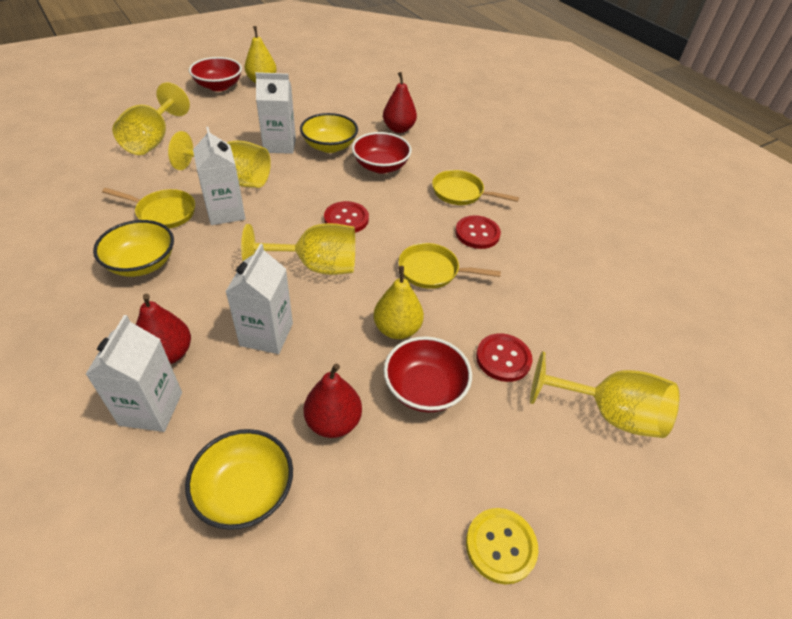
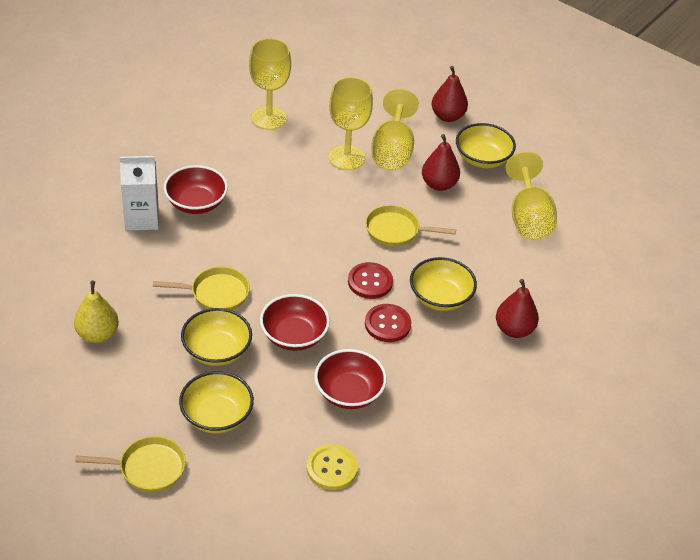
red button: 3 -> 2
white carton: 4 -> 1
yellow bowl: 3 -> 4
yellow pear: 2 -> 1

